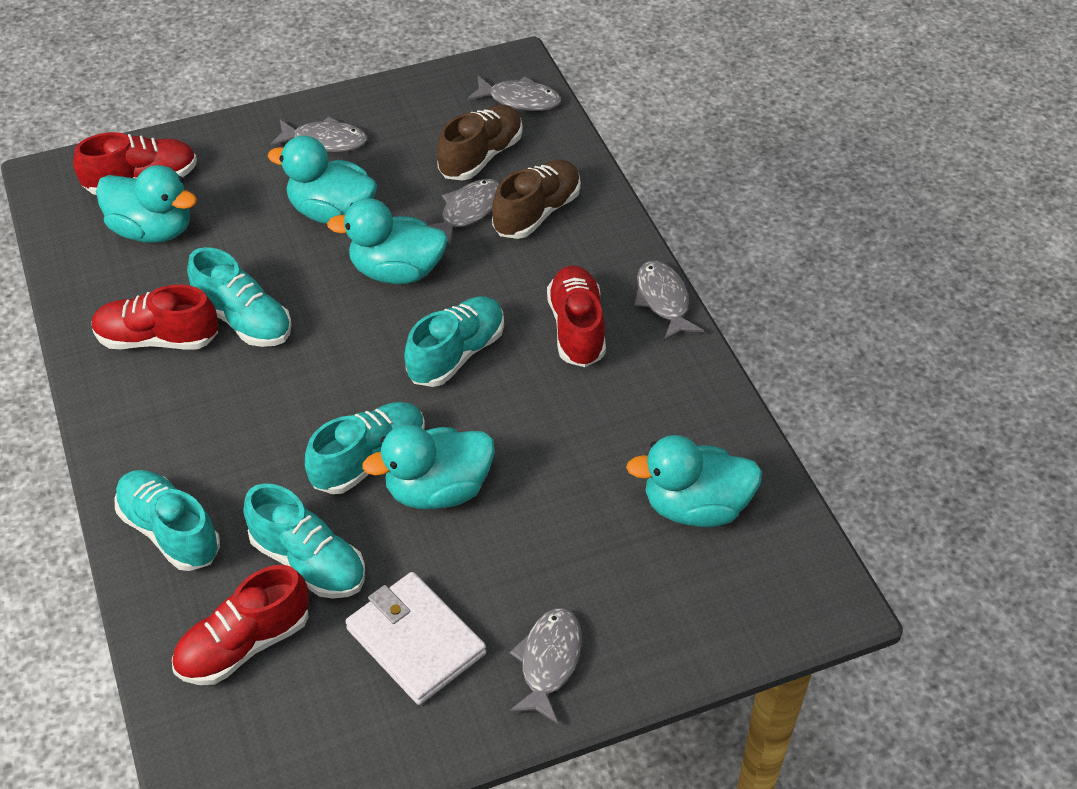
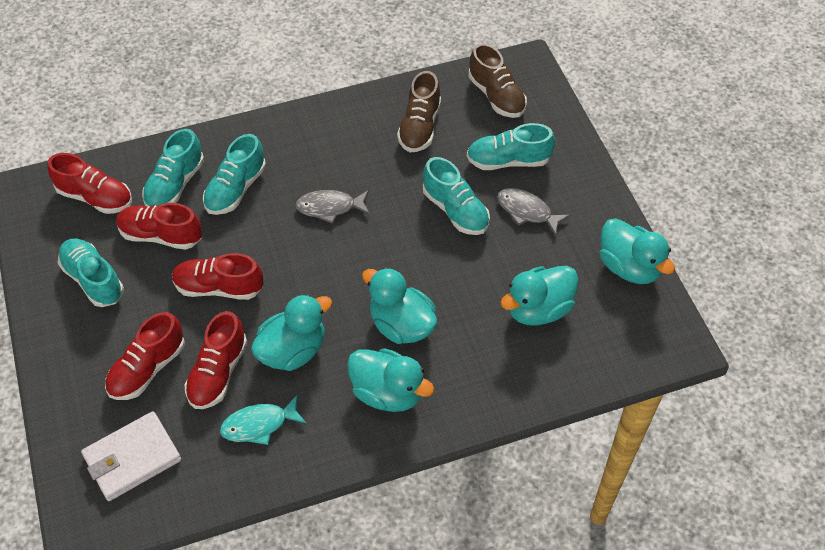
grey fish: 5 -> 2
red shoe: 4 -> 5
turquoise fish: 0 -> 1

